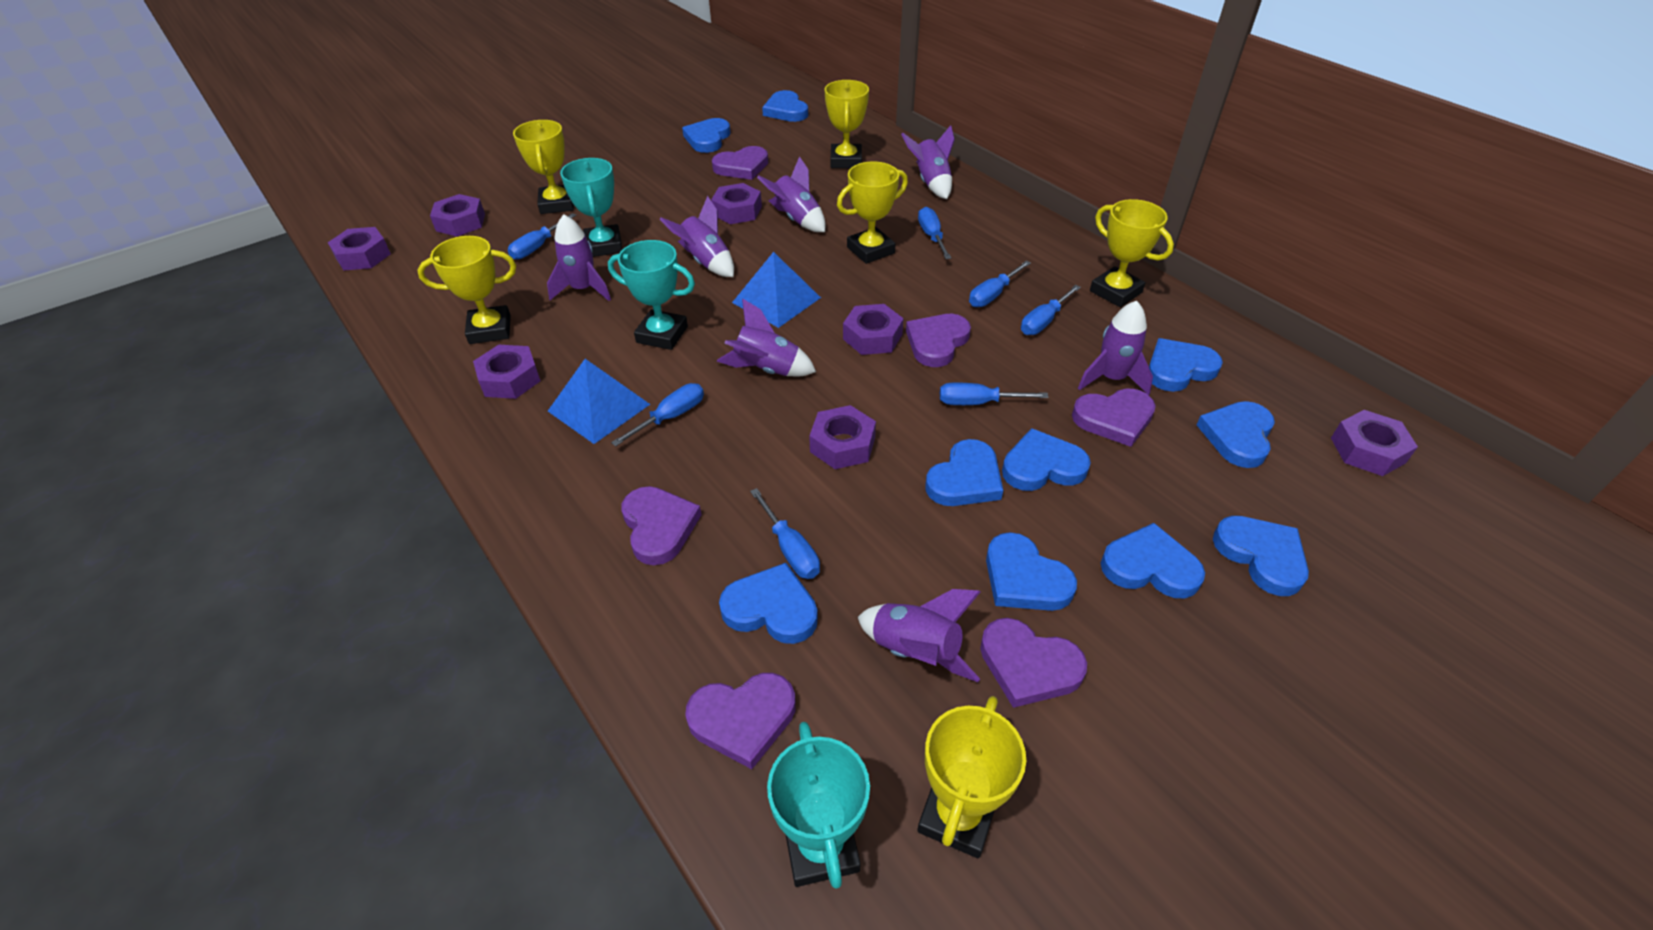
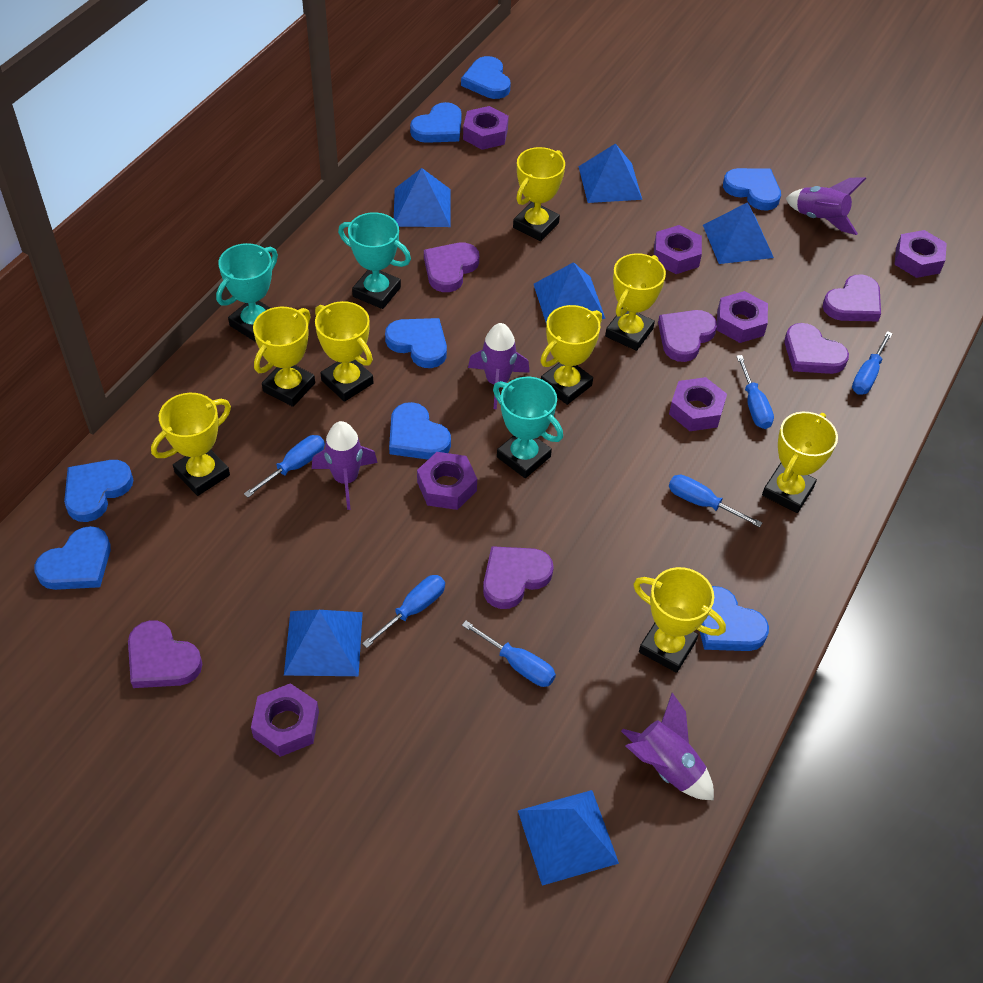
blue heart: 10 -> 8
blue pyramid: 2 -> 6
blue screwdriver: 7 -> 6
purple rocket: 7 -> 4
yellow trophy: 6 -> 8

